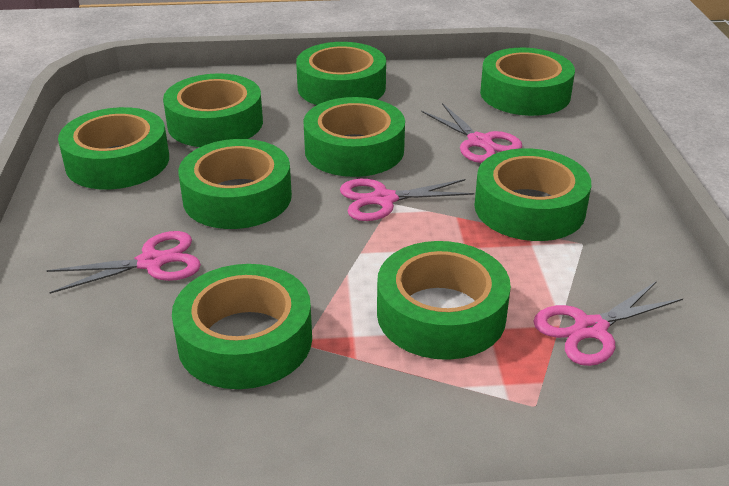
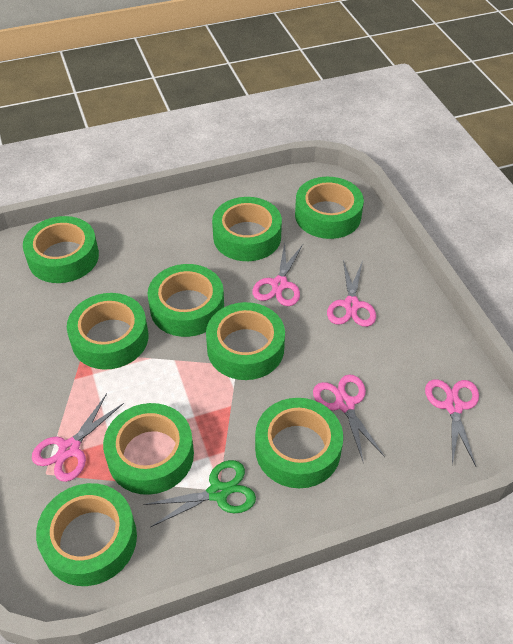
green scissors: 0 -> 1
pink scissors: 4 -> 5

